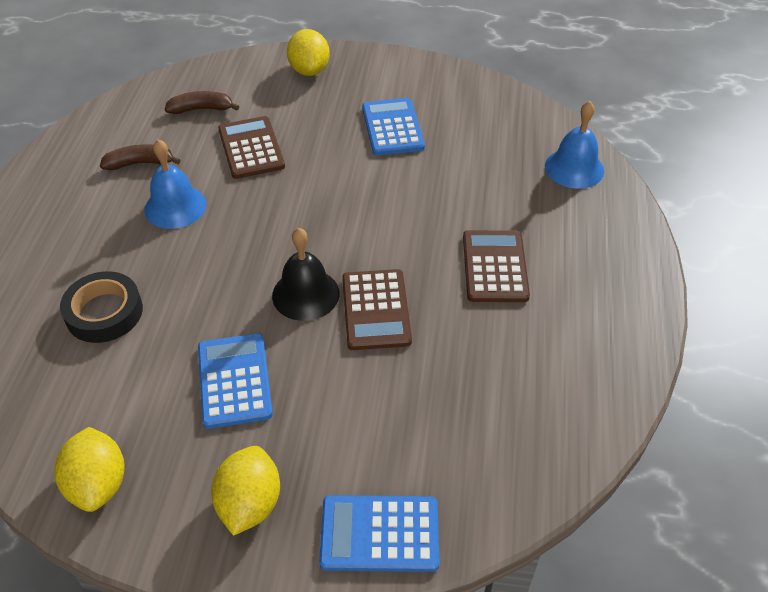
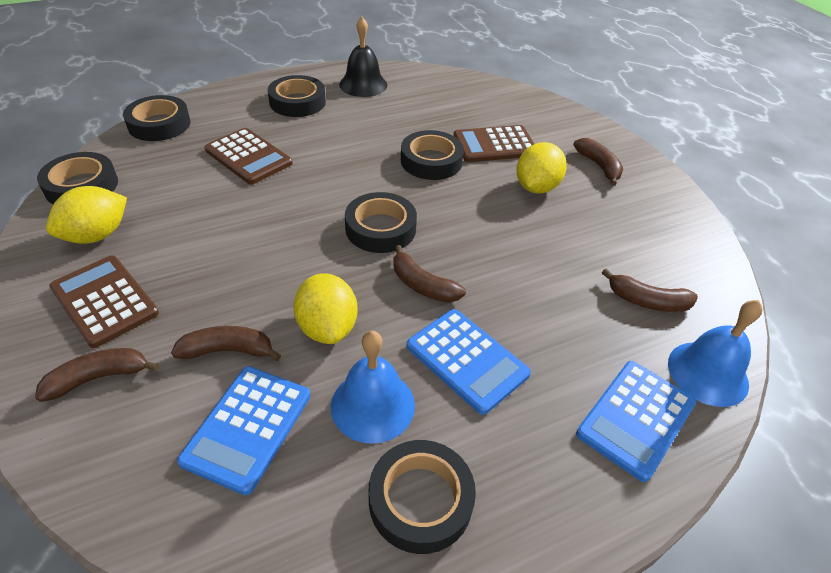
black tape: 1 -> 6
brown banana: 2 -> 5

